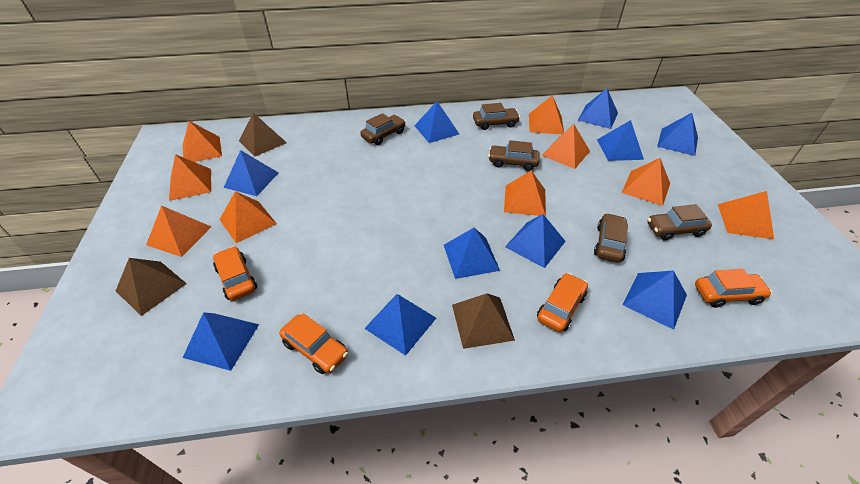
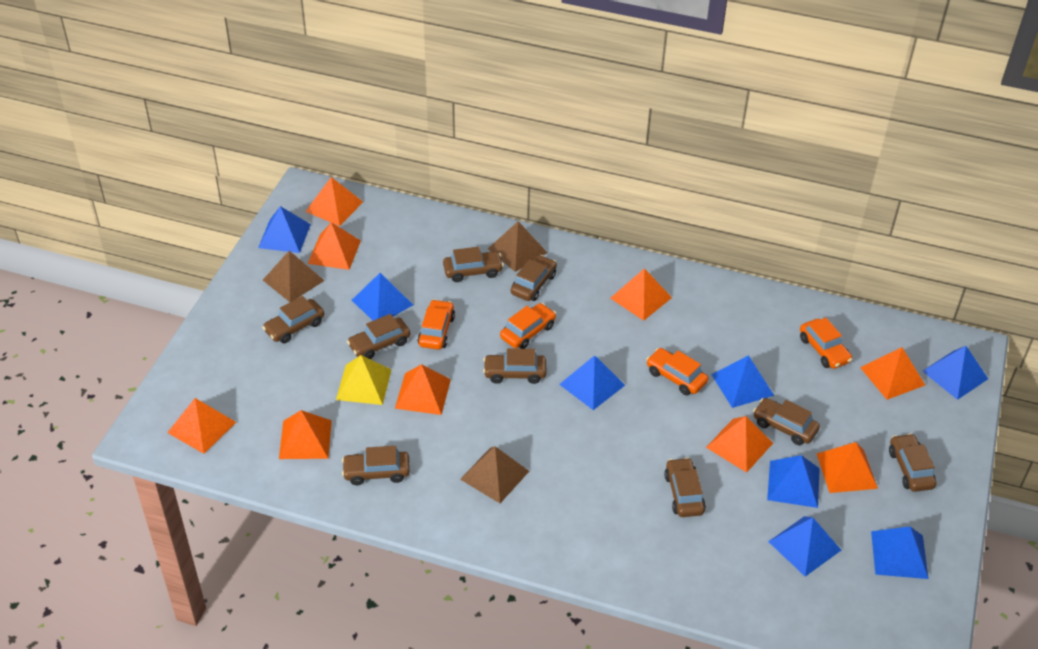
blue pyramid: 10 -> 8
brown car: 5 -> 9
yellow pyramid: 0 -> 1

